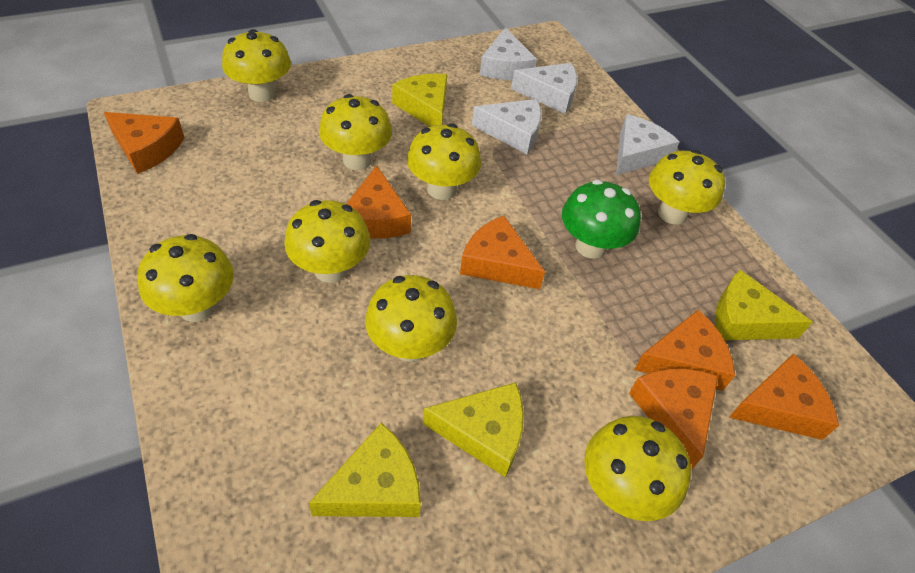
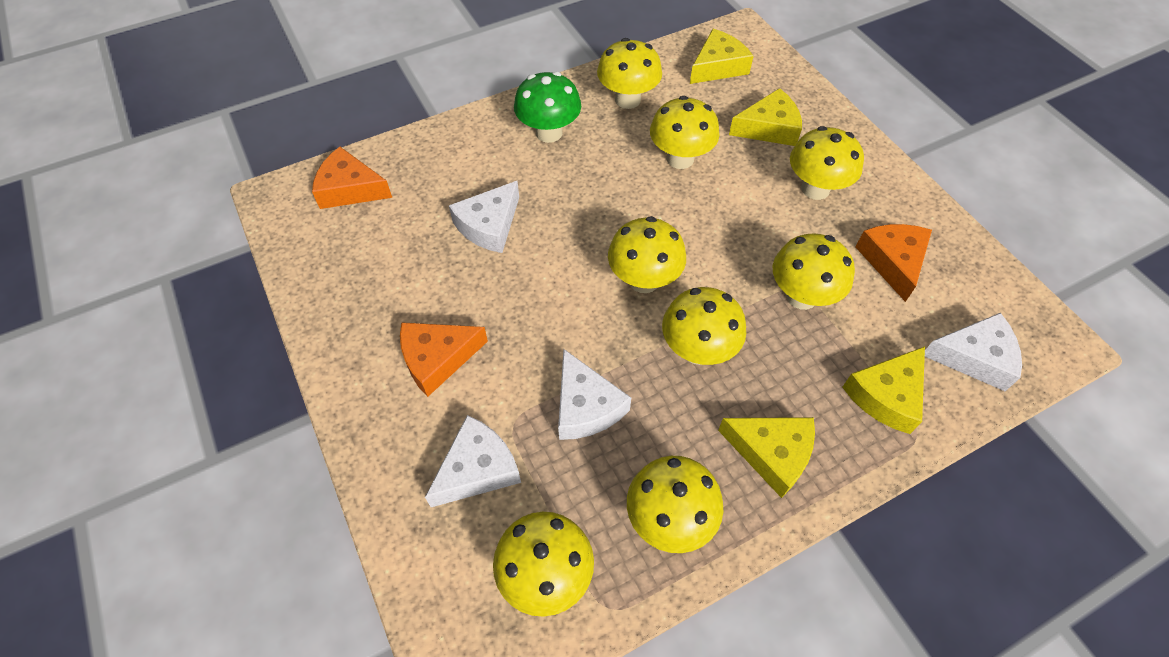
orange cheese: 6 -> 3

